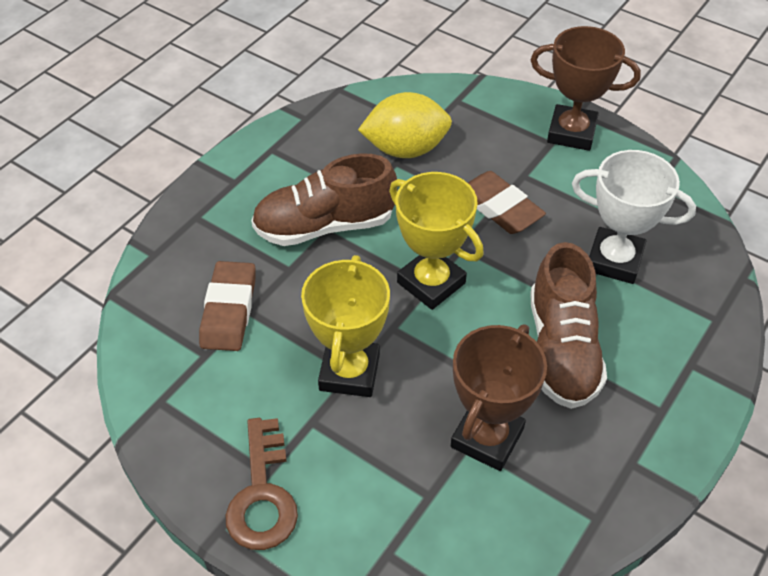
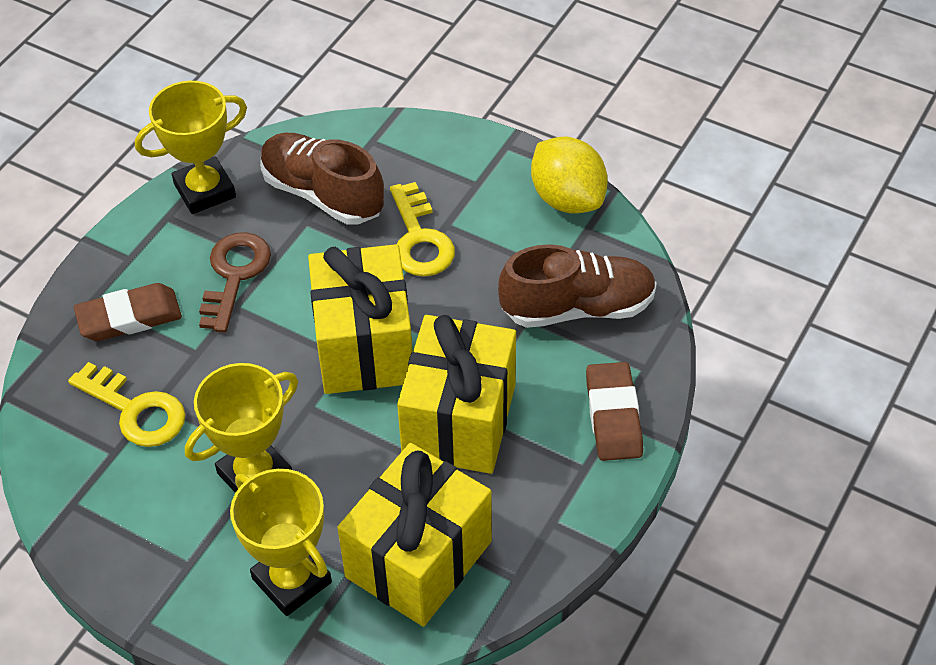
brown trophy: 2 -> 0
white trophy: 1 -> 0
yellow gift: 0 -> 3
yellow key: 0 -> 2
yellow trophy: 2 -> 3

